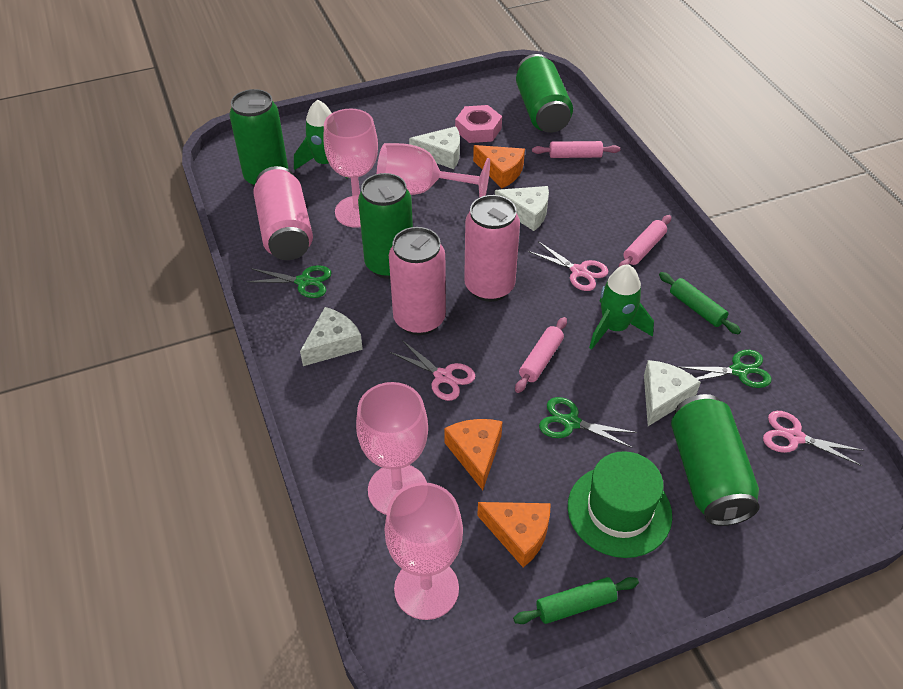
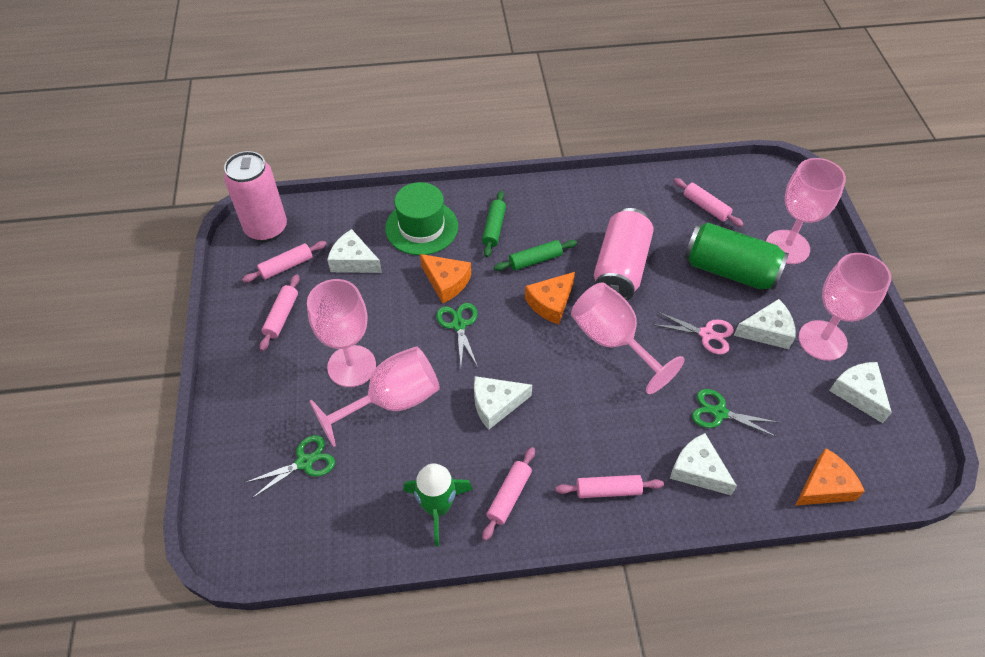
green can: 4 -> 1
green rocket: 2 -> 1
pink can: 3 -> 2
pink goblet: 4 -> 5
pink nut: 1 -> 0
pink rolling pin: 3 -> 5
pink scissors: 3 -> 1
white cheese: 4 -> 5

